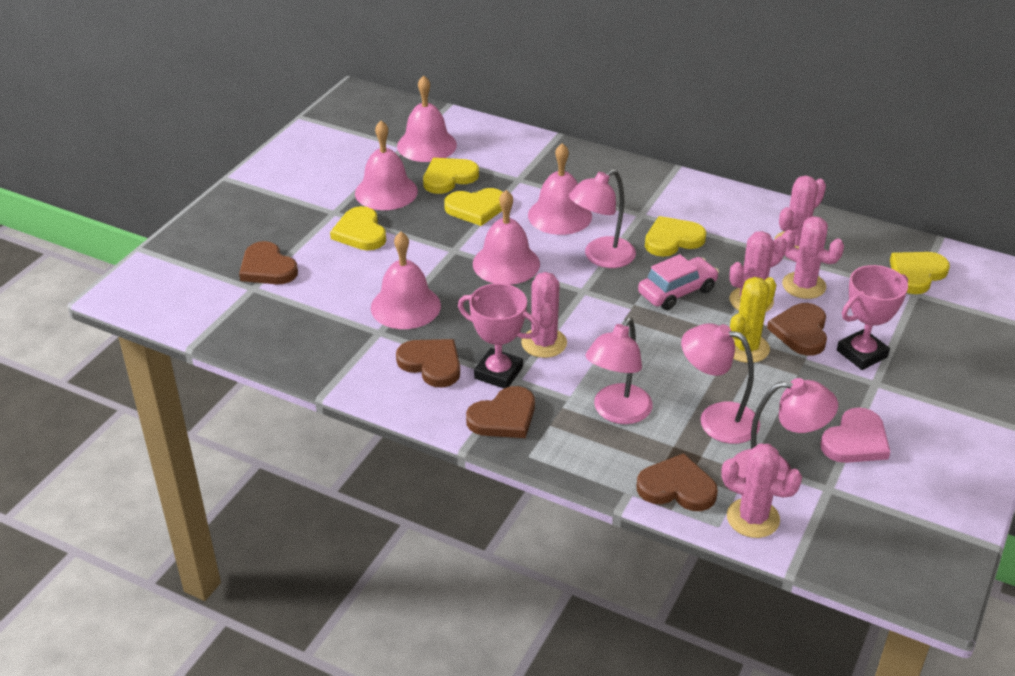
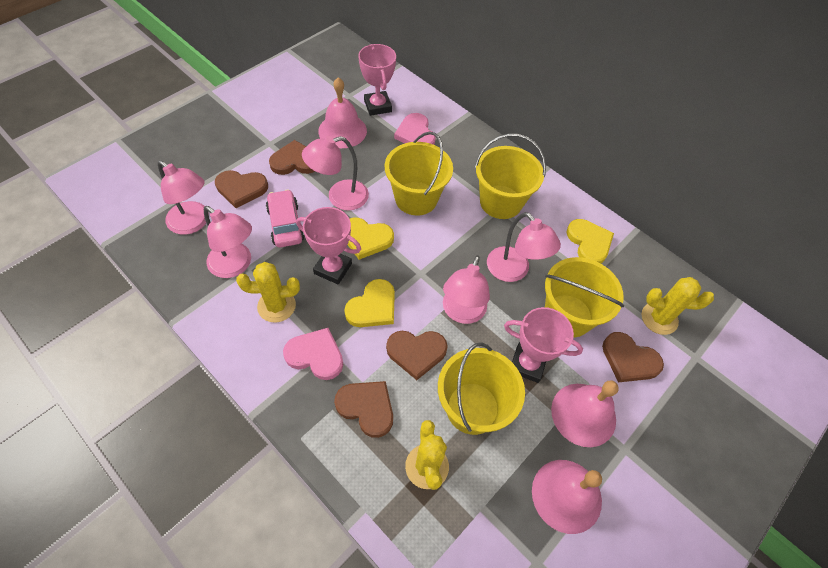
pink bell: 5 -> 3
pink cactus: 5 -> 0
pink heart: 1 -> 2
pink lamp: 4 -> 5
pink trophy: 2 -> 3
yellow bucket: 0 -> 4
yellow cactus: 1 -> 3
yellow heart: 5 -> 3

